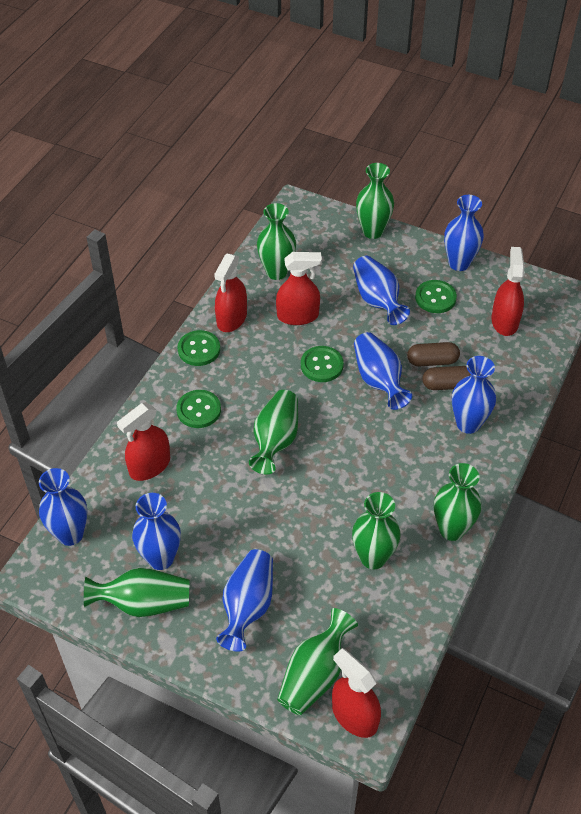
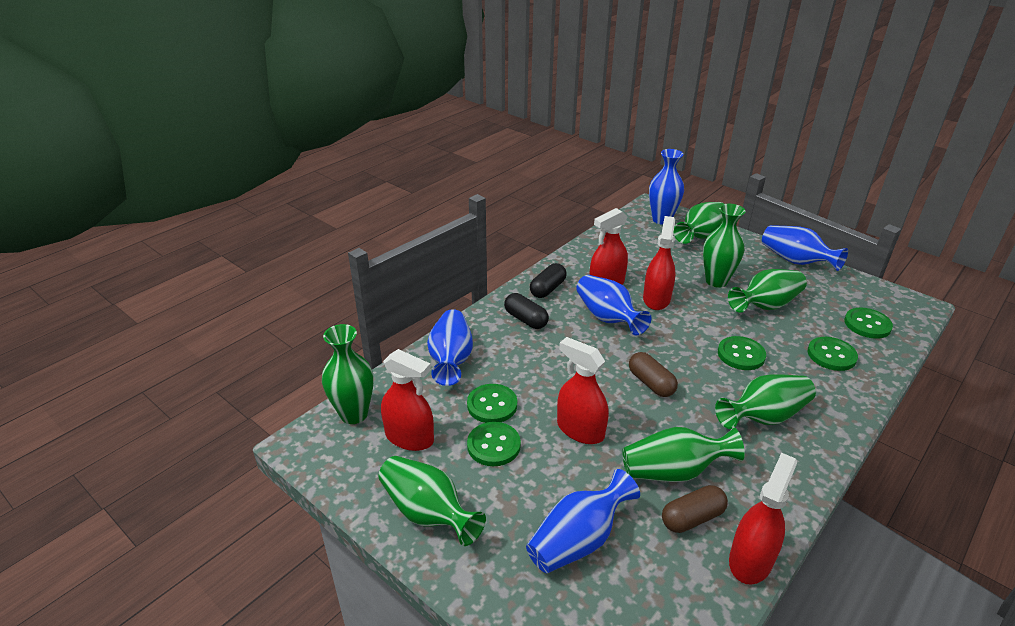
black capsule: 0 -> 2
blue vase: 7 -> 5
green button: 4 -> 5

